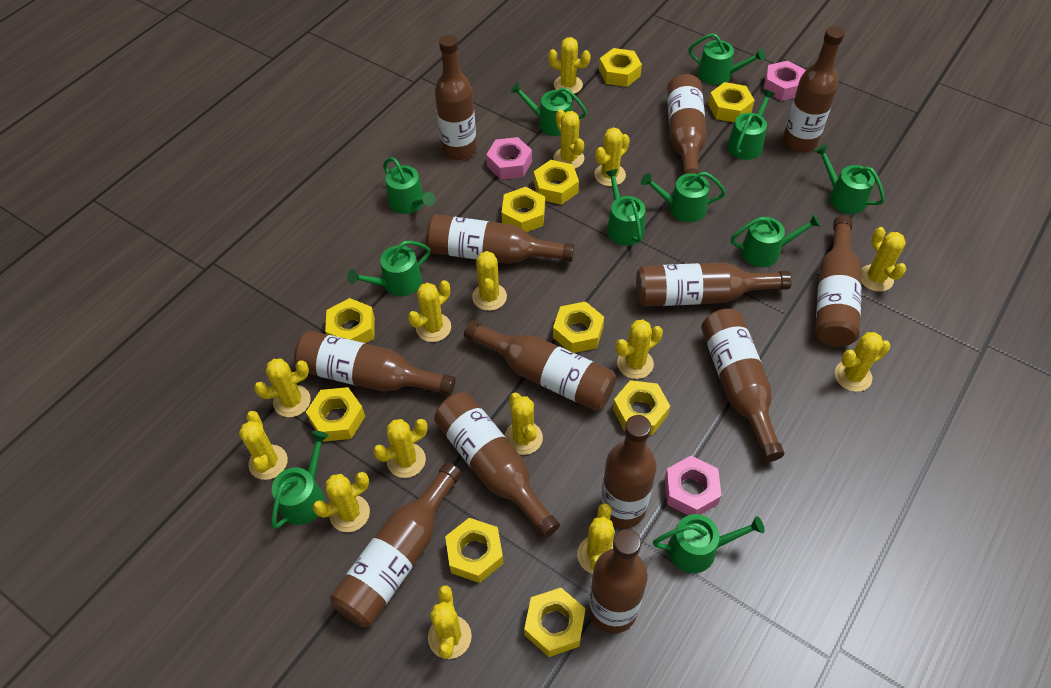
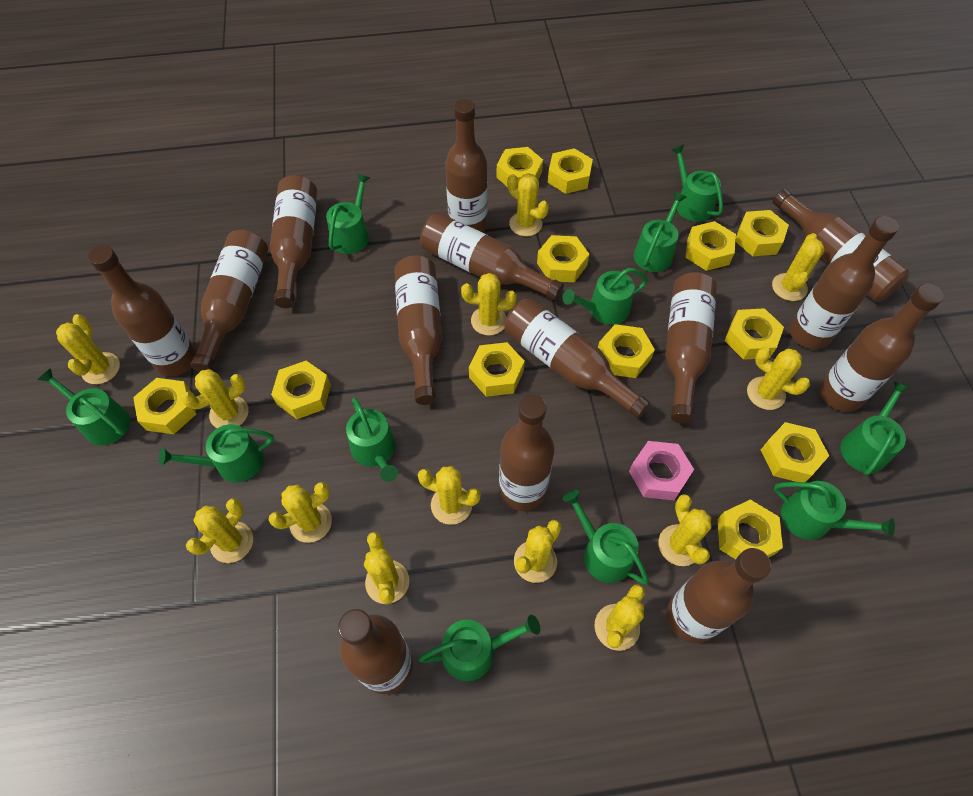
brown bottle: 13 -> 14
pink nut: 3 -> 1
yellow cactus: 15 -> 13
yellow nut: 10 -> 12

